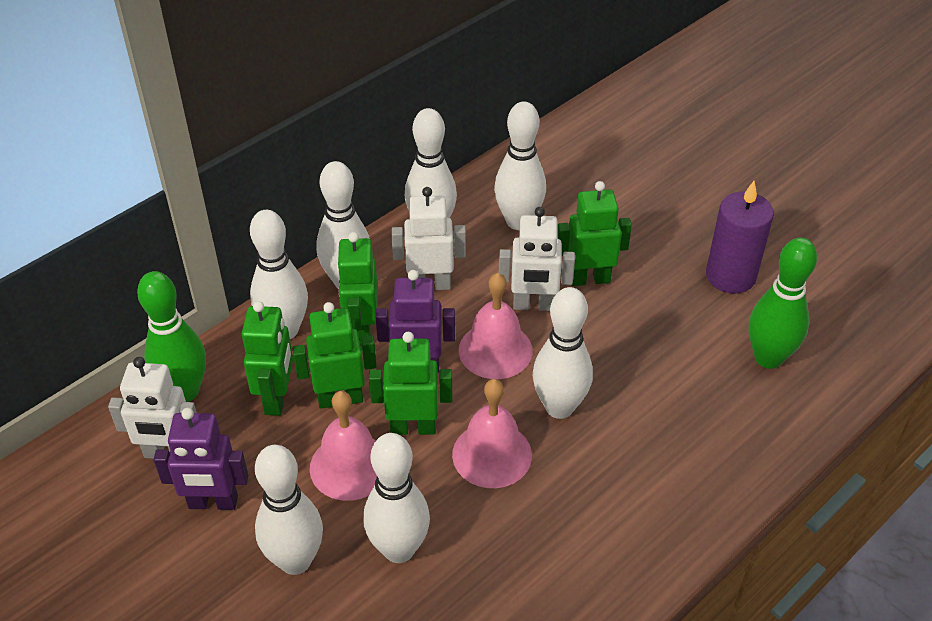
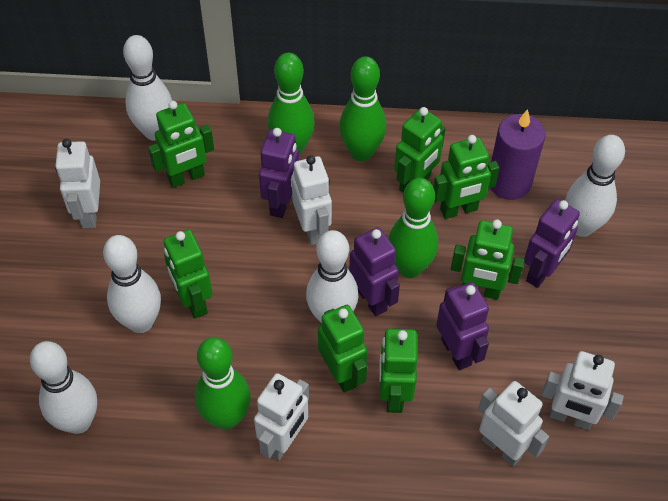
green bowling pin: 2 -> 4
green robot: 5 -> 7
pink bell: 3 -> 0
purple robot: 2 -> 4
white bowling pin: 7 -> 5
white robot: 3 -> 5

